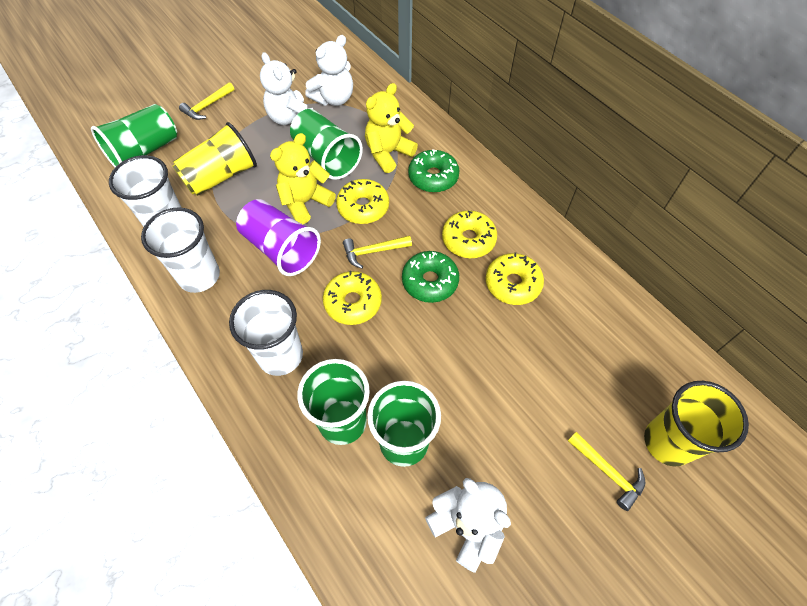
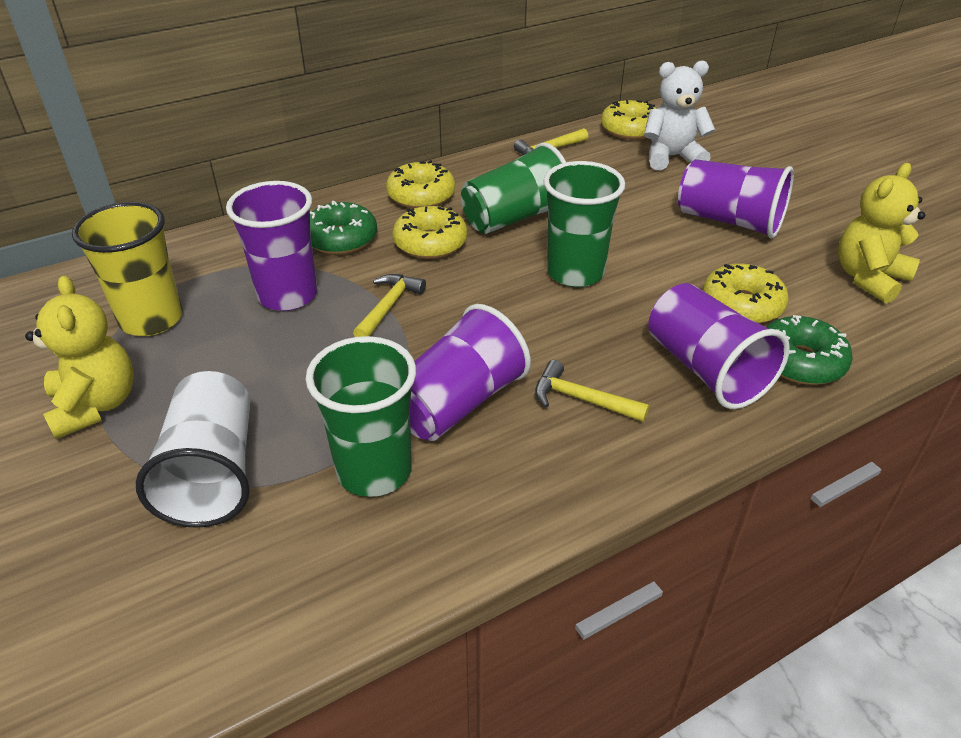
green cup: 4 -> 3
purple cup: 1 -> 4
white cup: 3 -> 1
white teddy bear: 3 -> 1
yellow cup: 2 -> 1

